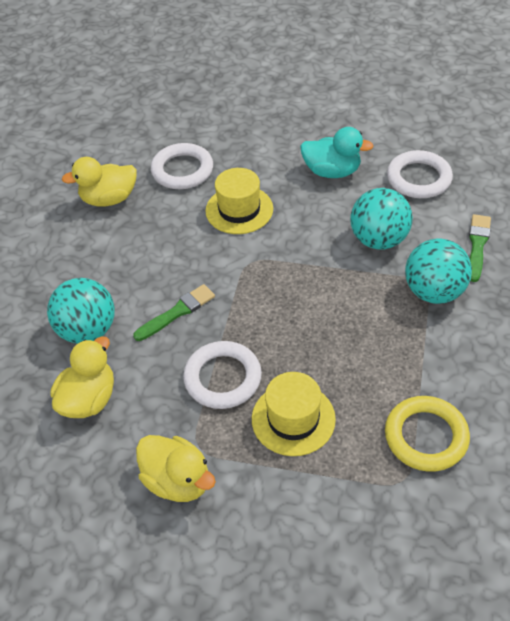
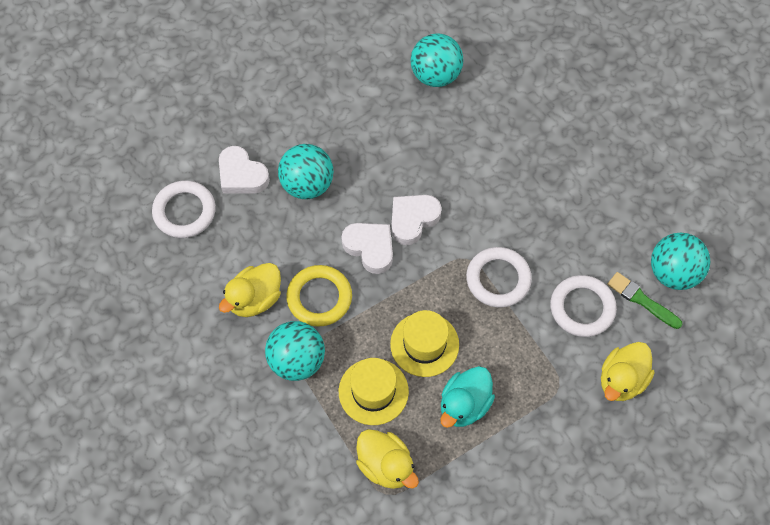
green brush: 2 -> 1
turquoise ball: 3 -> 4
white heart: 0 -> 3

